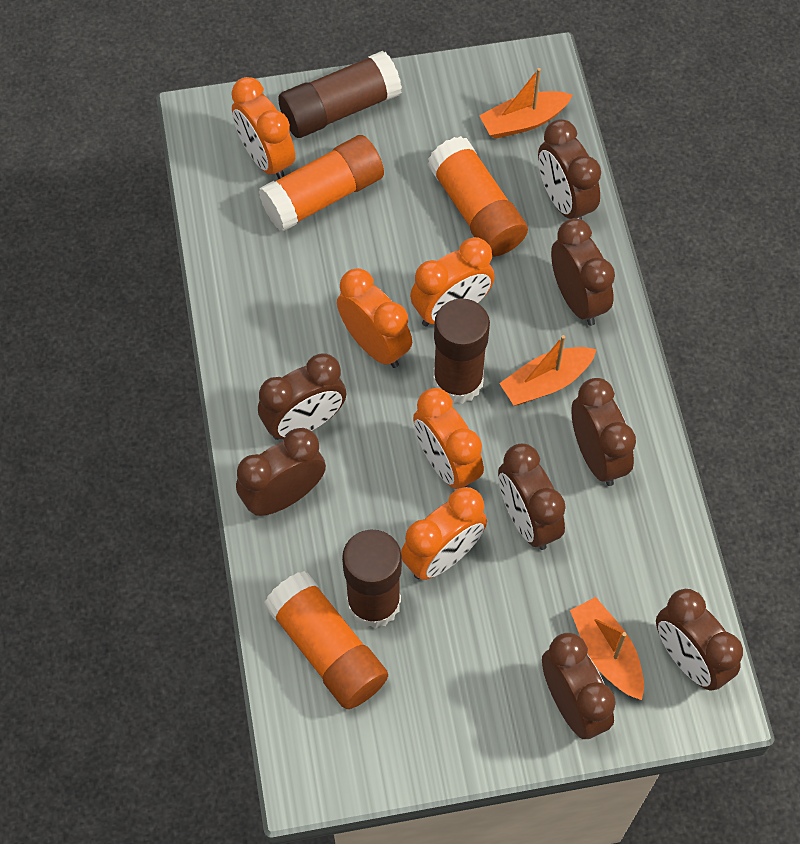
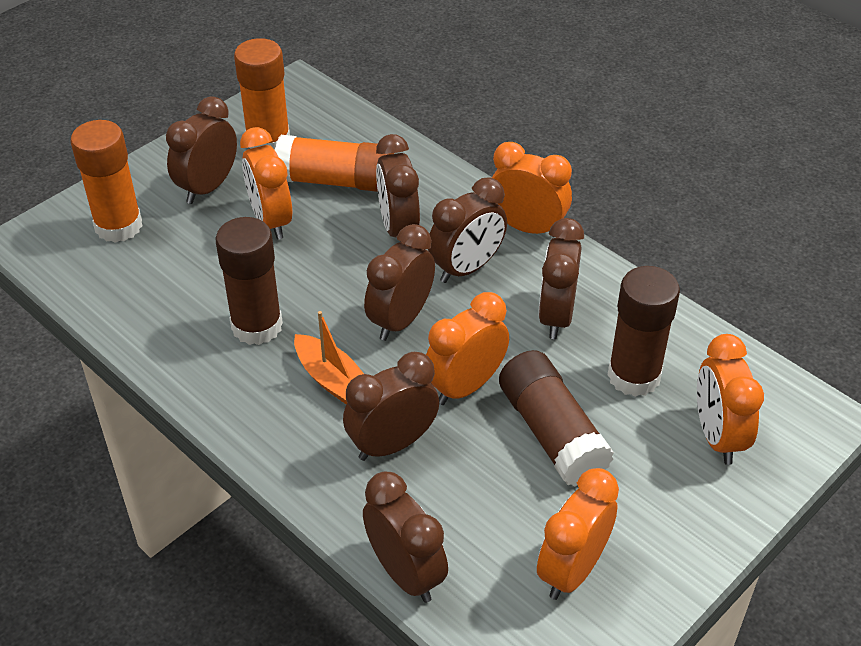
brown clock: 8 -> 7
orange boat: 3 -> 1

